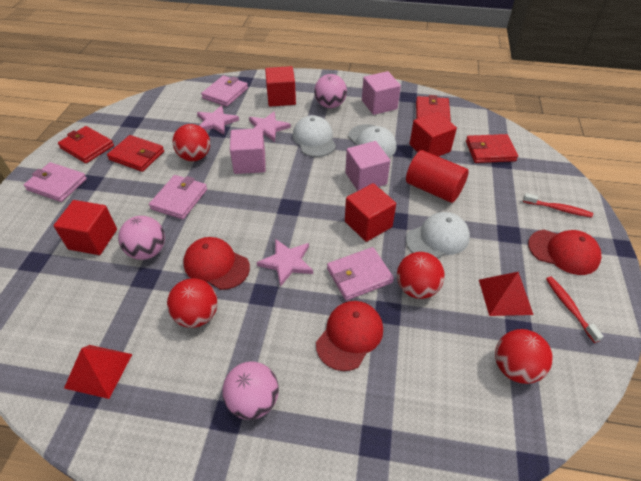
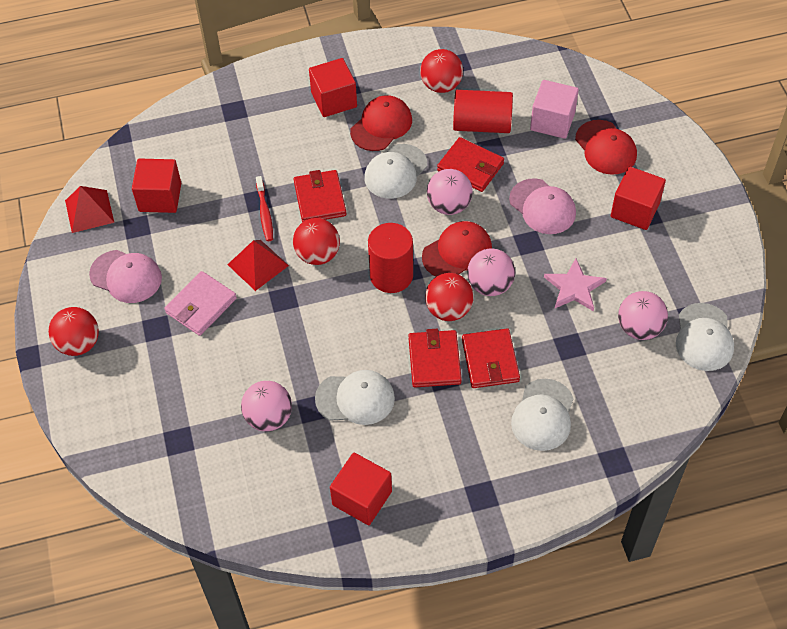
pink ball: 3 -> 4
pink cap: 0 -> 2
pink cube: 3 -> 1
pink star: 3 -> 1
pink wallet: 4 -> 1
red cylinder: 1 -> 2
red toothbrush: 2 -> 1
white cap: 3 -> 4

